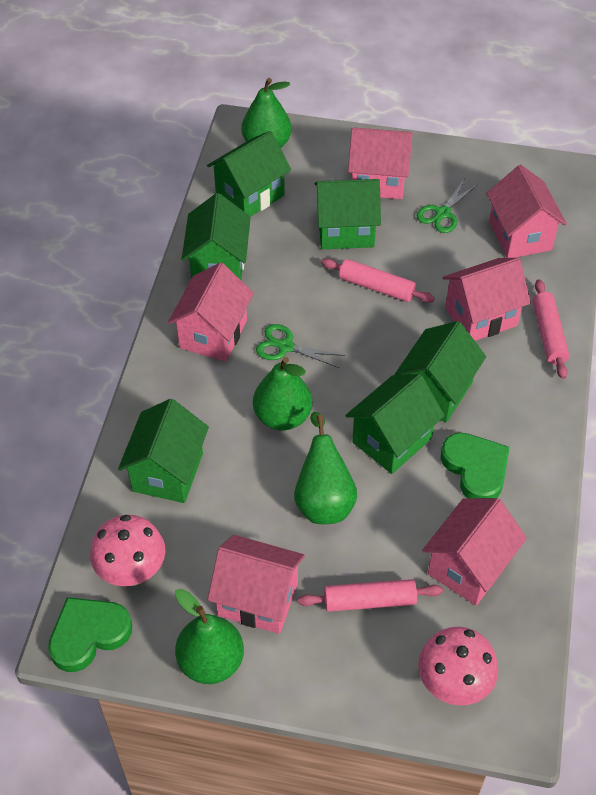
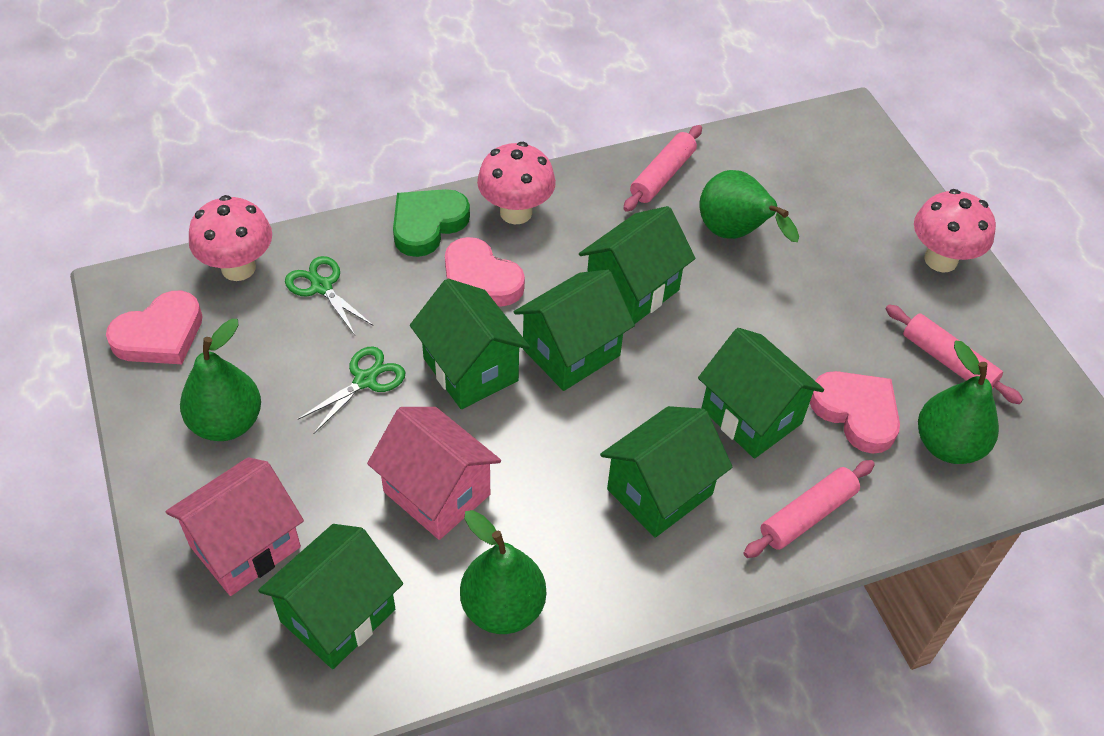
green heart: 2 -> 1
pink heart: 0 -> 3
pink house: 6 -> 2
pink mushroom: 2 -> 3

